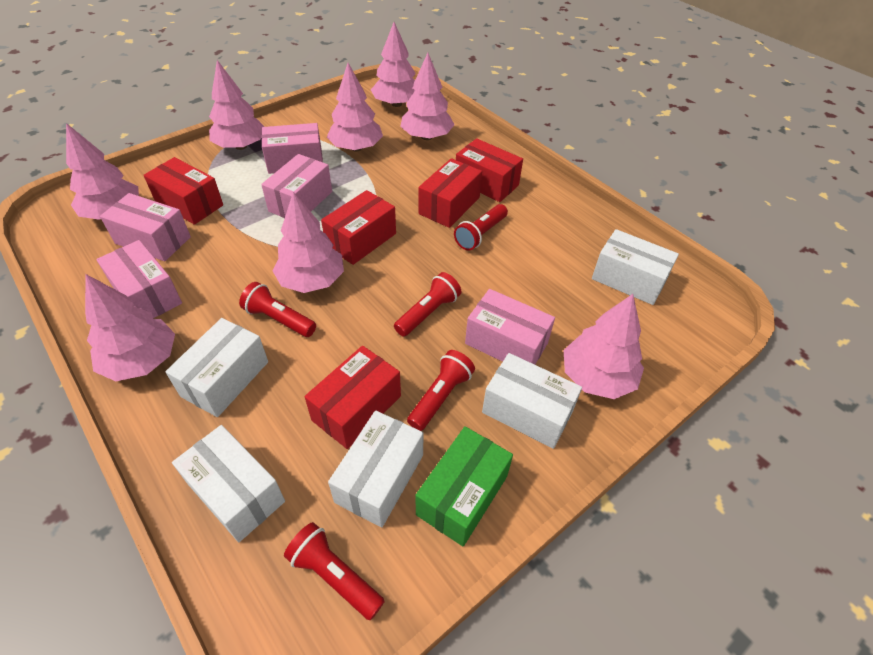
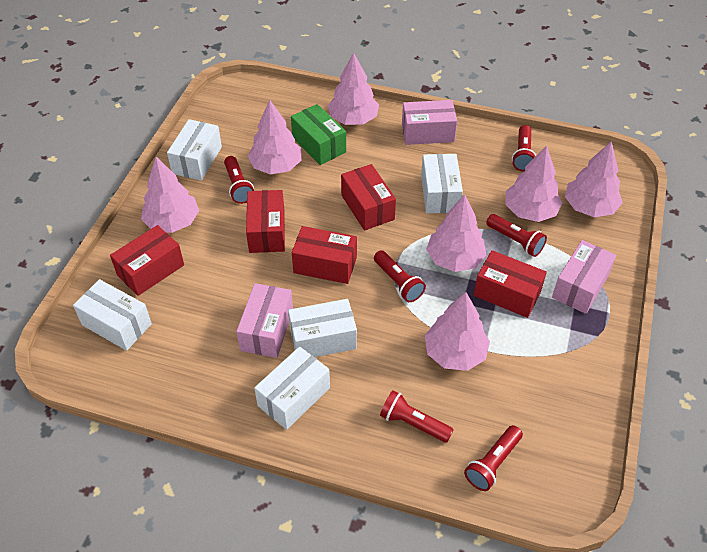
pink box: 5 -> 3
pink tree: 8 -> 7
red flashlight: 5 -> 6

